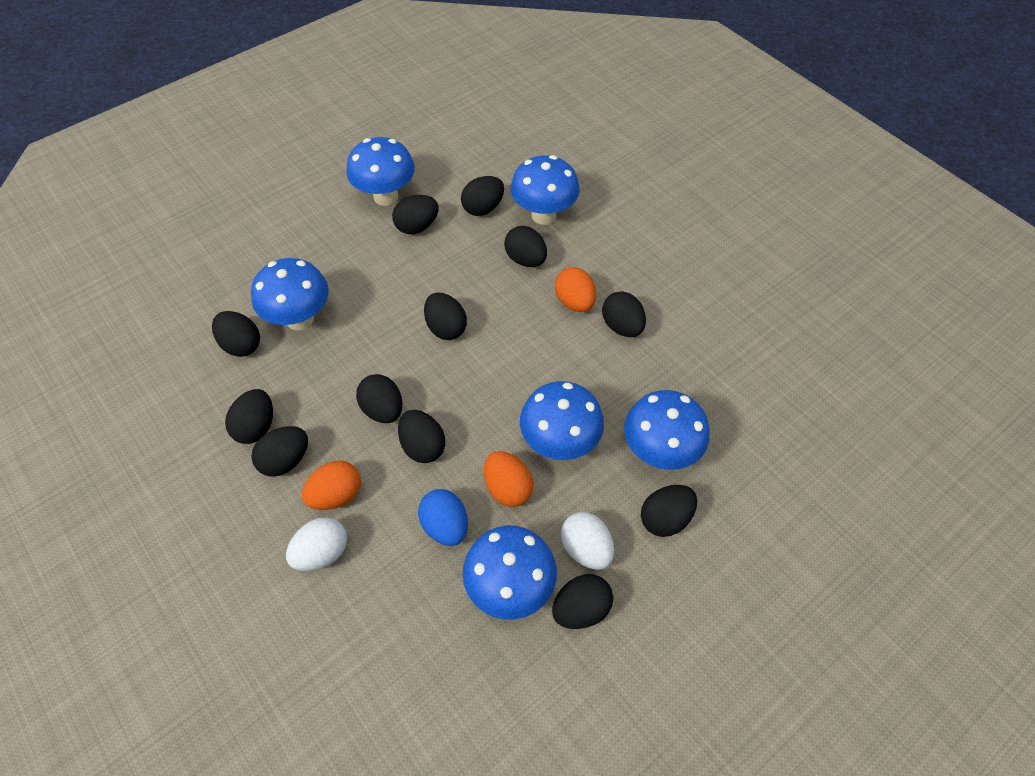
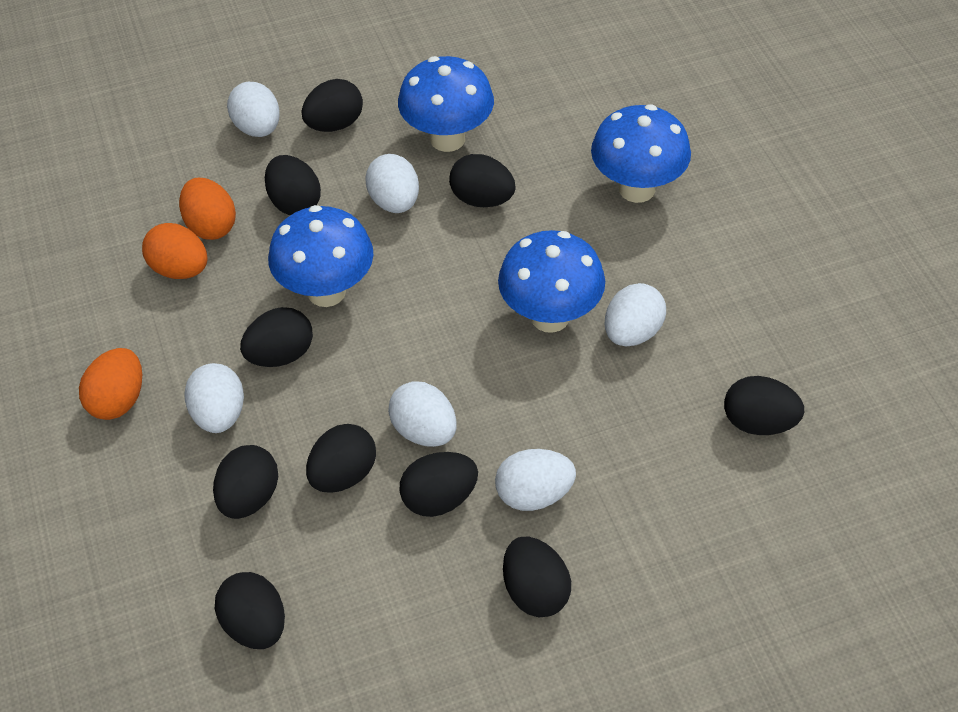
black egg: 12 -> 10
blue egg: 1 -> 0
blue mushroom: 6 -> 4
white egg: 2 -> 6

